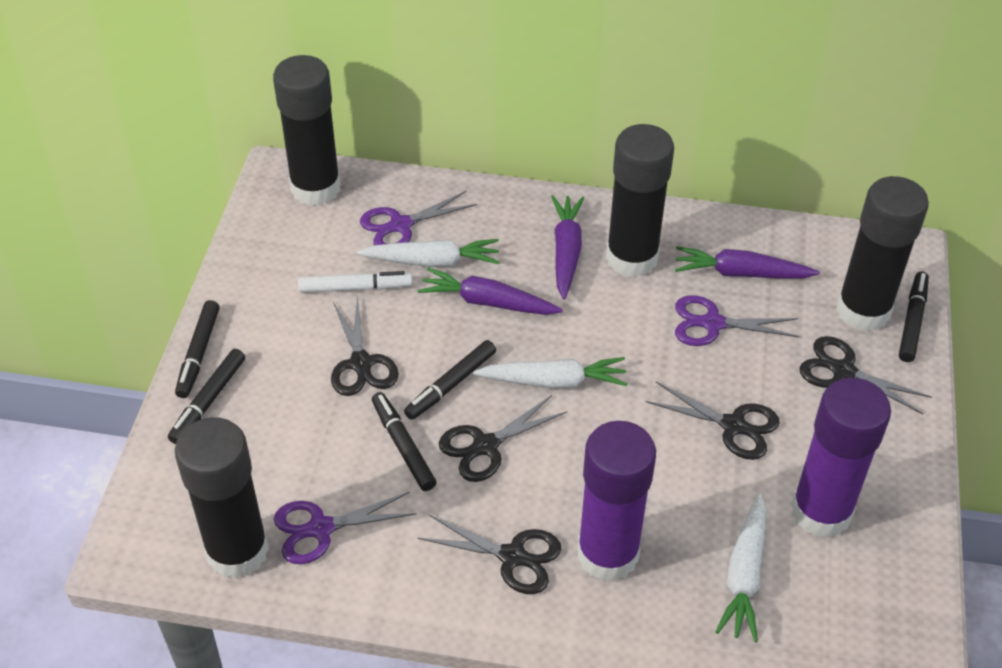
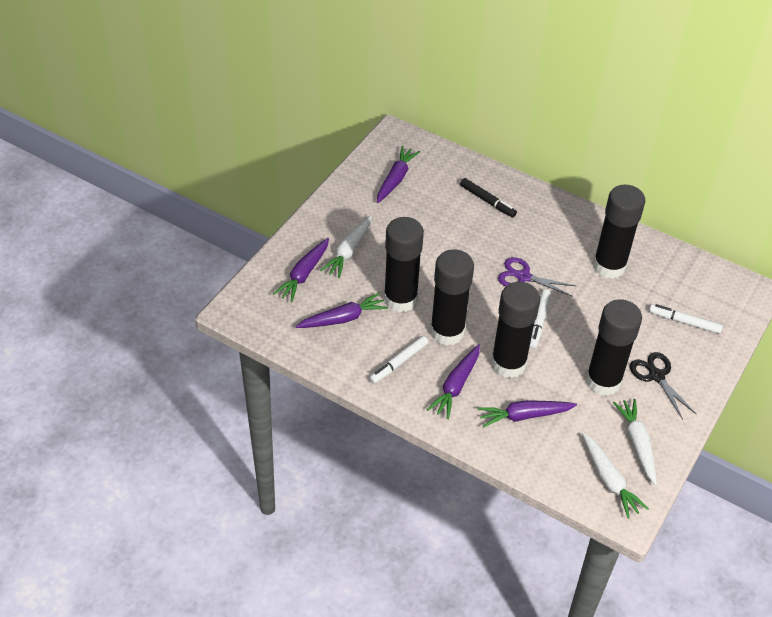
black glue stick: 4 -> 5
black marker: 5 -> 1
black scissors: 5 -> 1
purple carrot: 3 -> 5
purple glue stick: 2 -> 0
purple scissors: 3 -> 1
white marker: 1 -> 3

